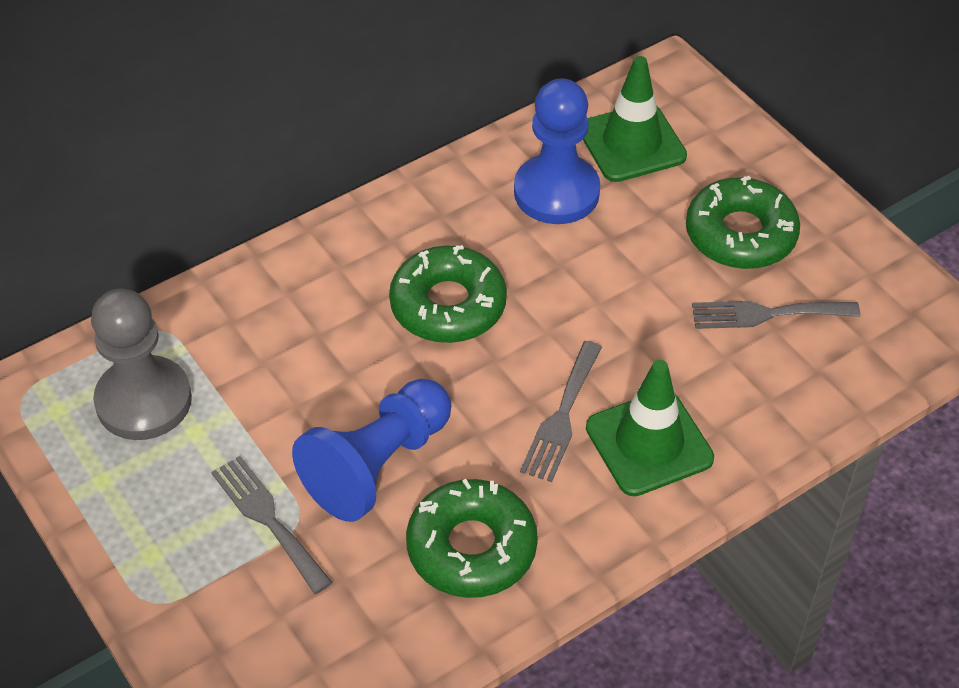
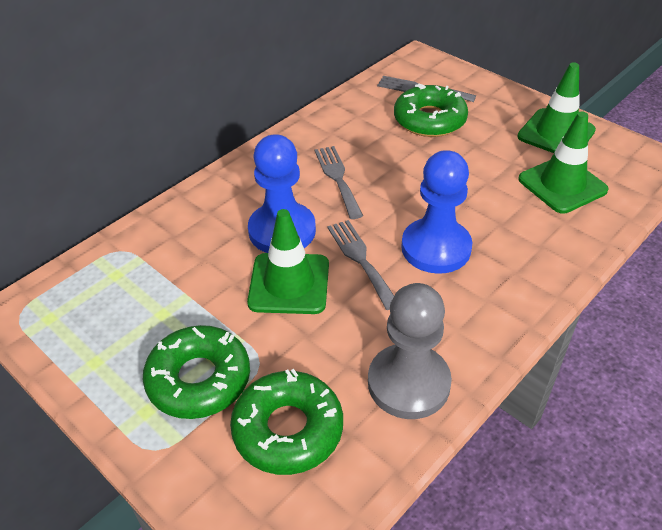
green traffic cone: 2 -> 3

